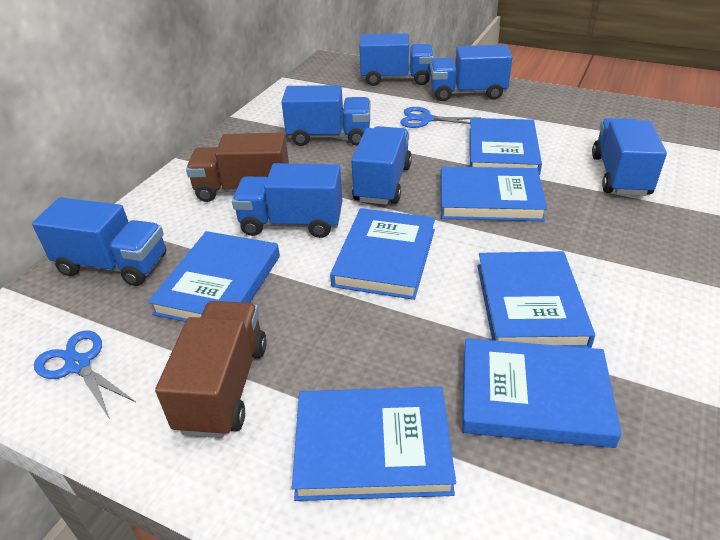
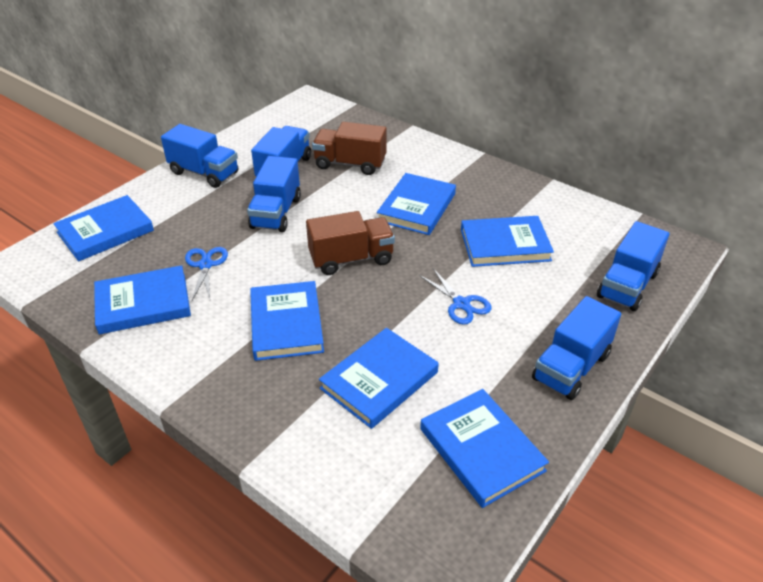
blue truck: 7 -> 5

